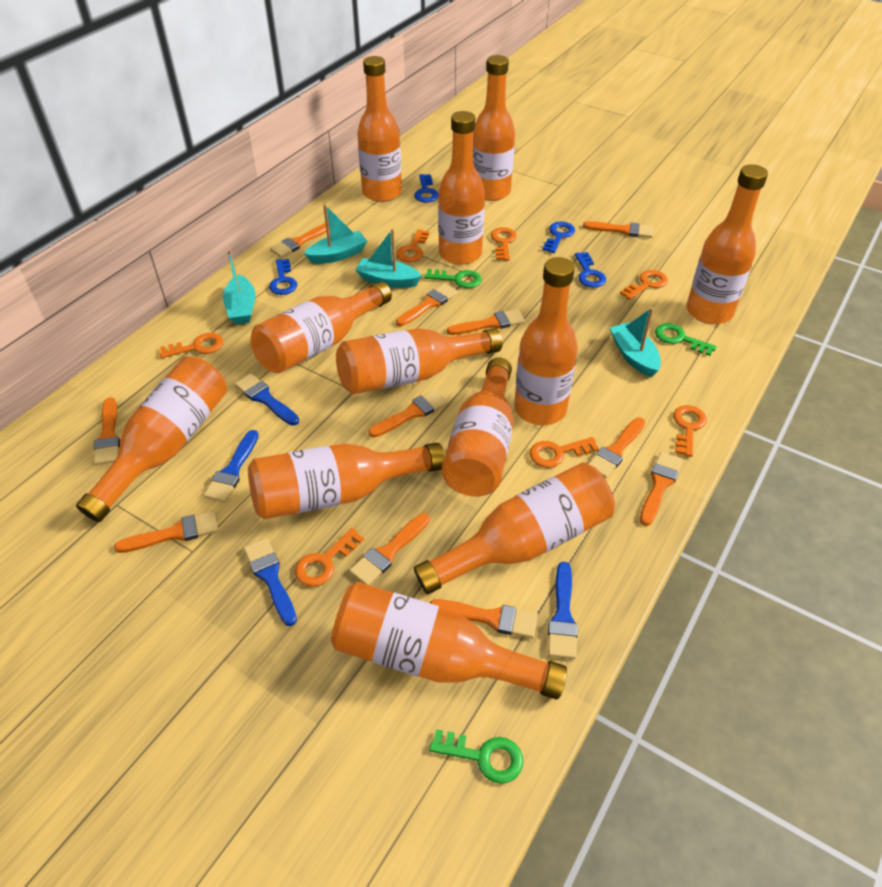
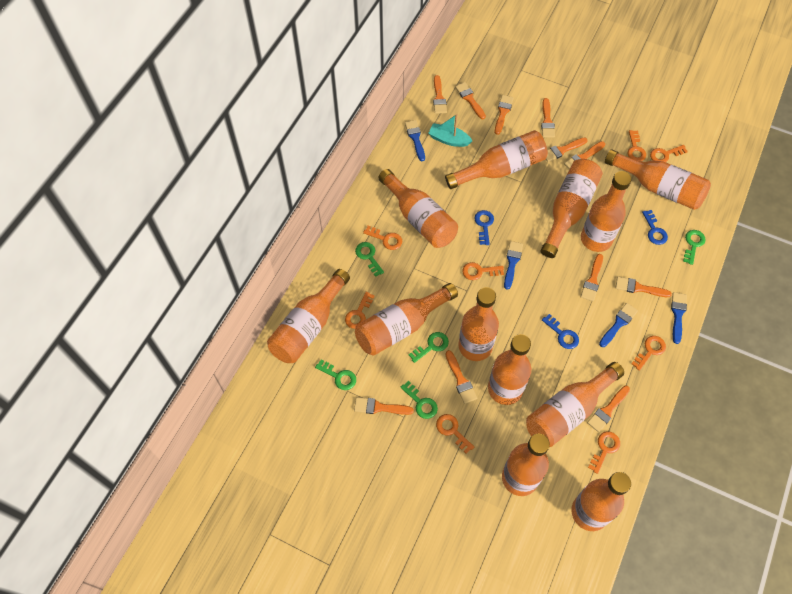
blue key: 4 -> 3
green key: 3 -> 5
orange key: 7 -> 8
turquoise boat: 4 -> 1

